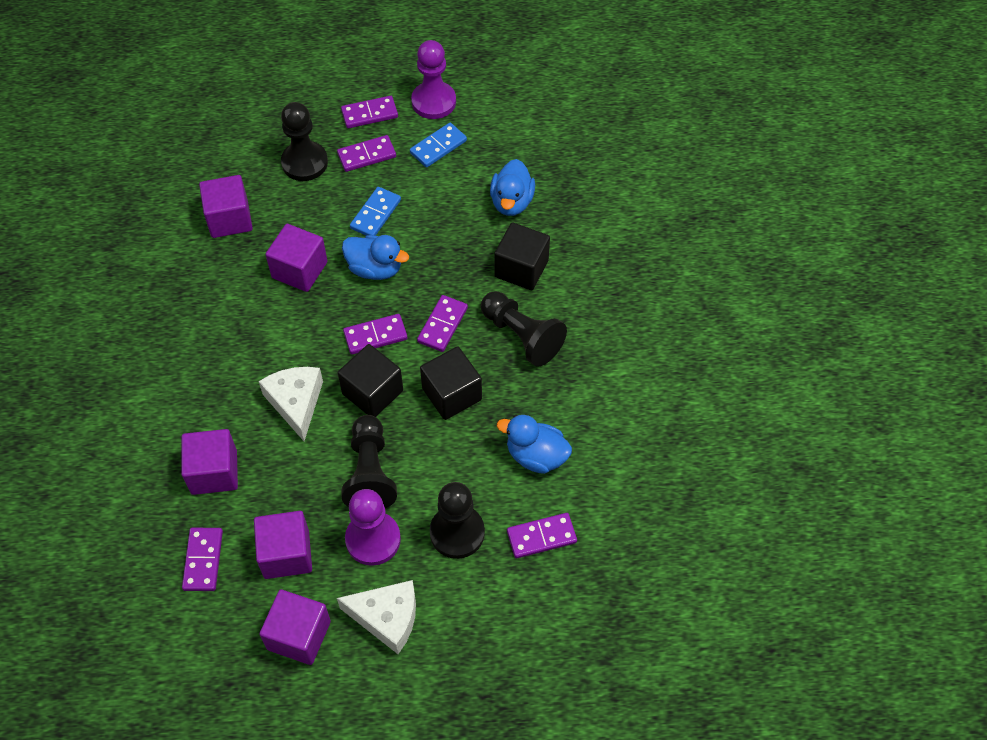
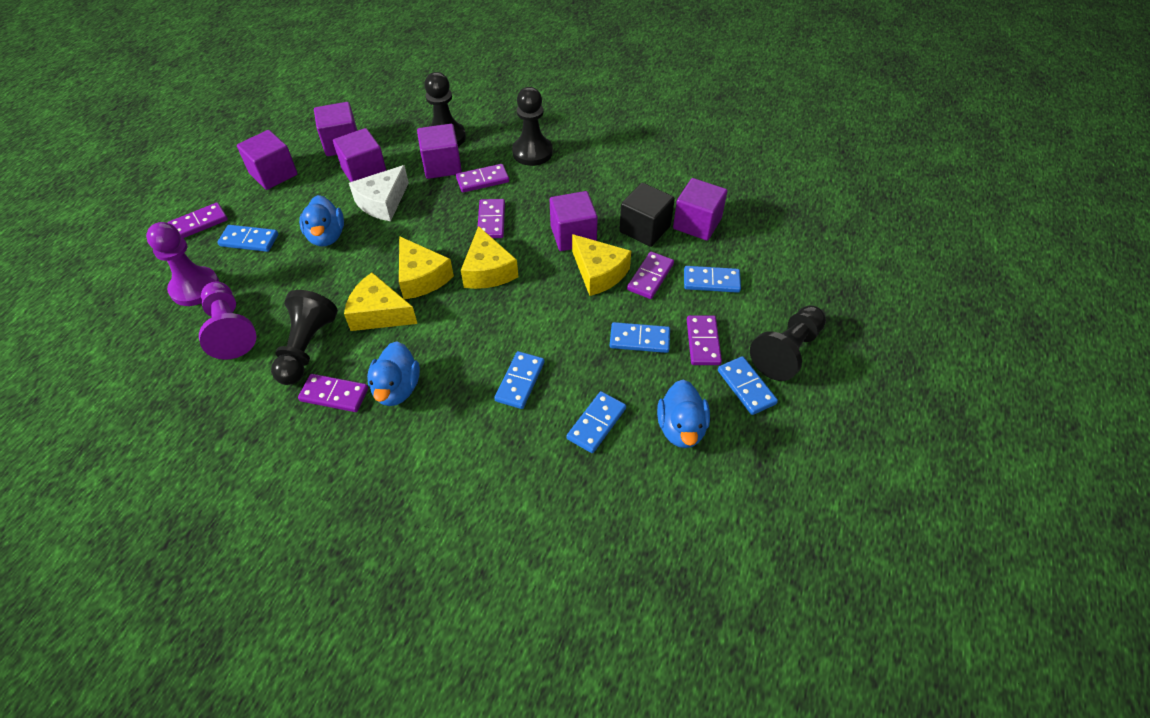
black cube: 3 -> 1
blue domino: 2 -> 6
purple cube: 5 -> 6
white cheese: 2 -> 1
yellow cheese: 0 -> 4

